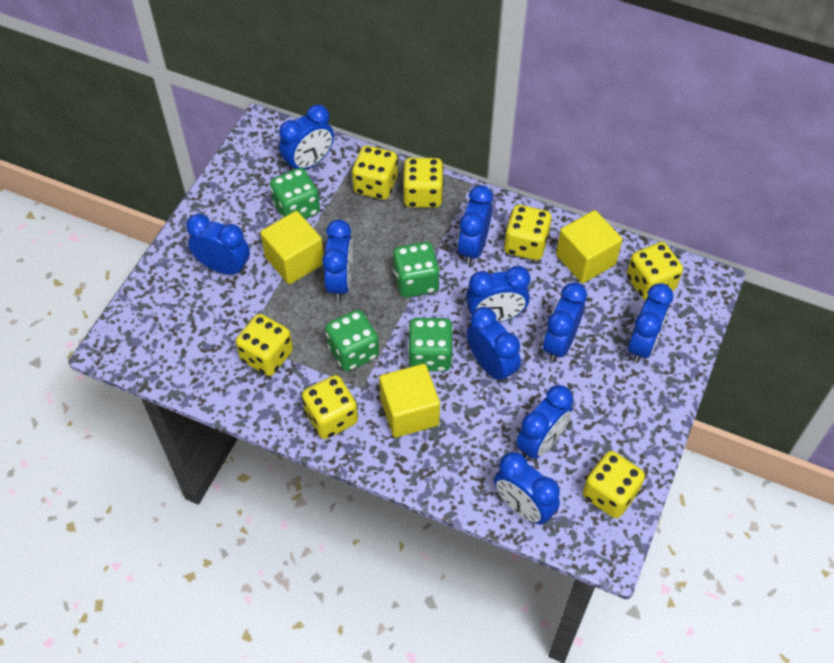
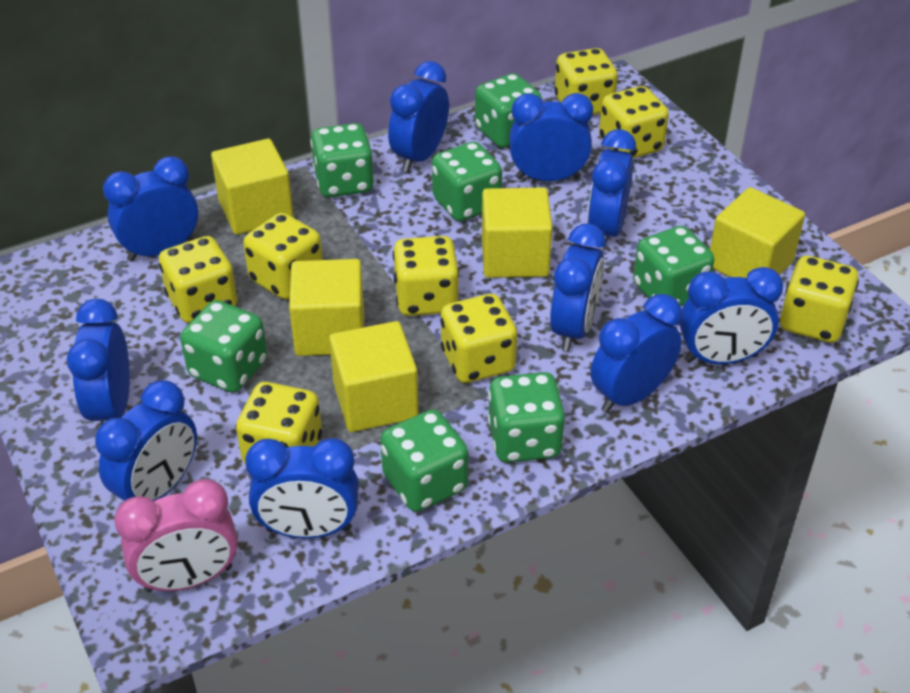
green dice: 4 -> 7
pink clock: 0 -> 1
yellow cube: 3 -> 5
yellow dice: 7 -> 8

